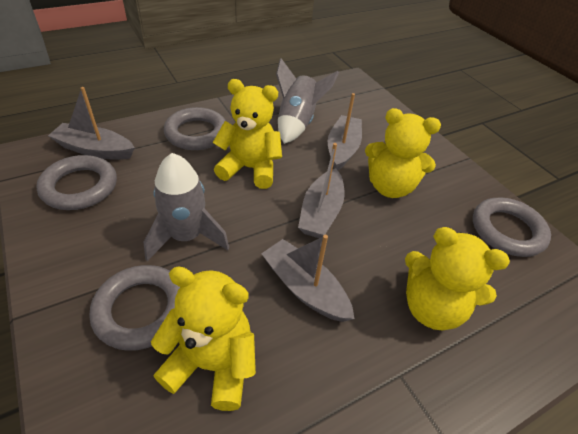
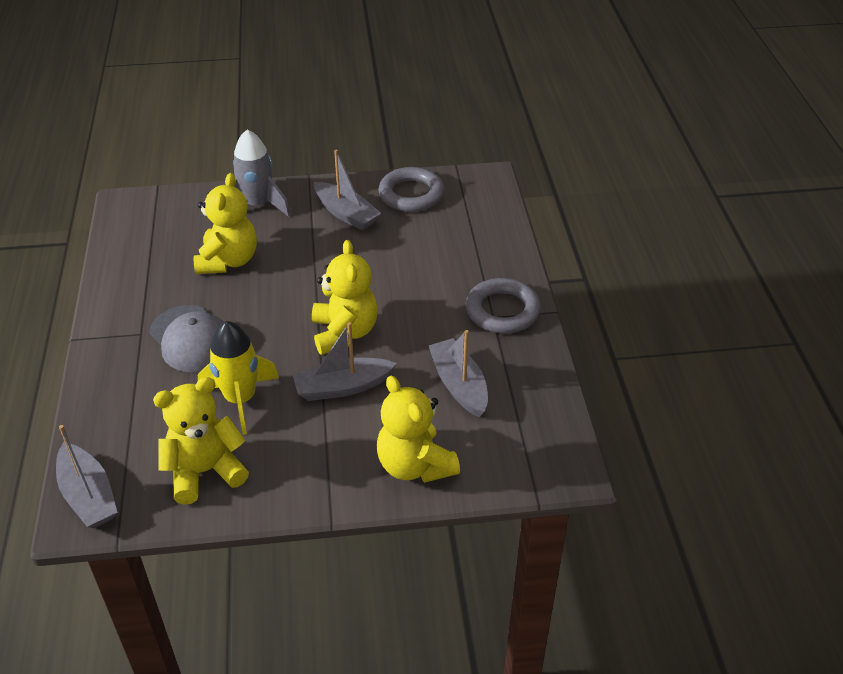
grey cap: 0 -> 1
grey ring: 4 -> 2
grey rocket: 2 -> 1
yellow rocket: 0 -> 1

